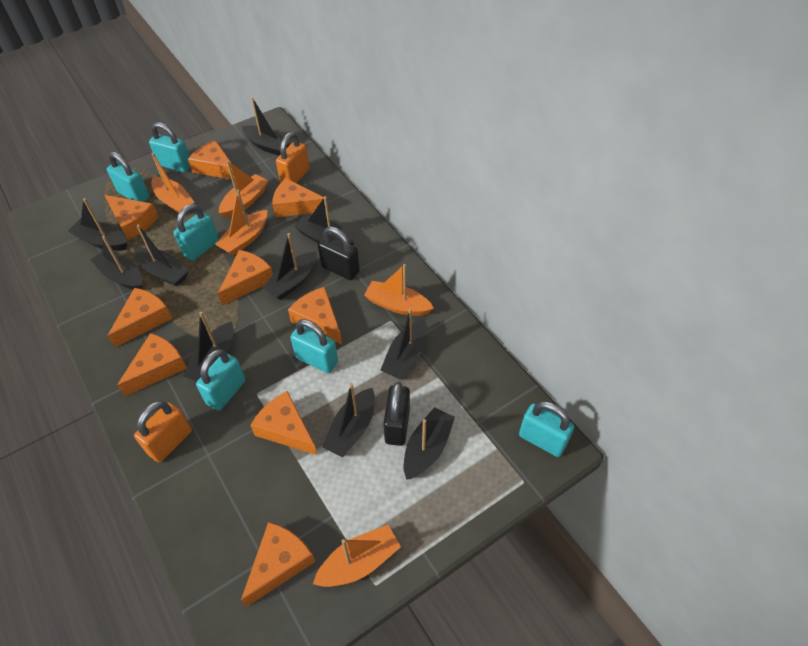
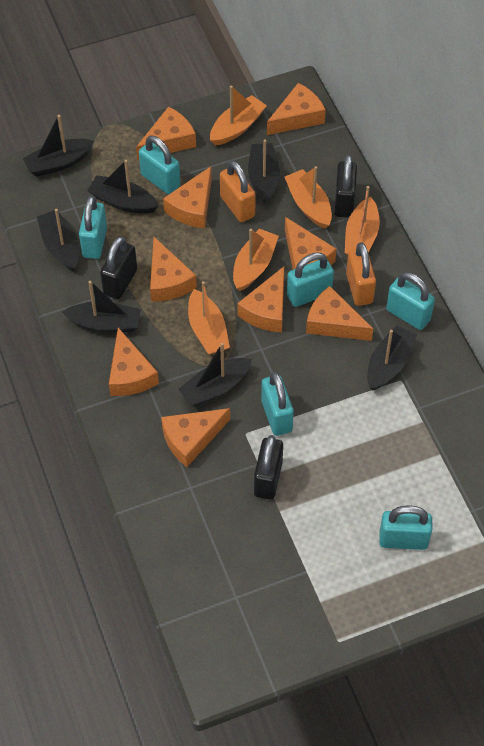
black boat: 10 -> 7
black padlock: 2 -> 3

